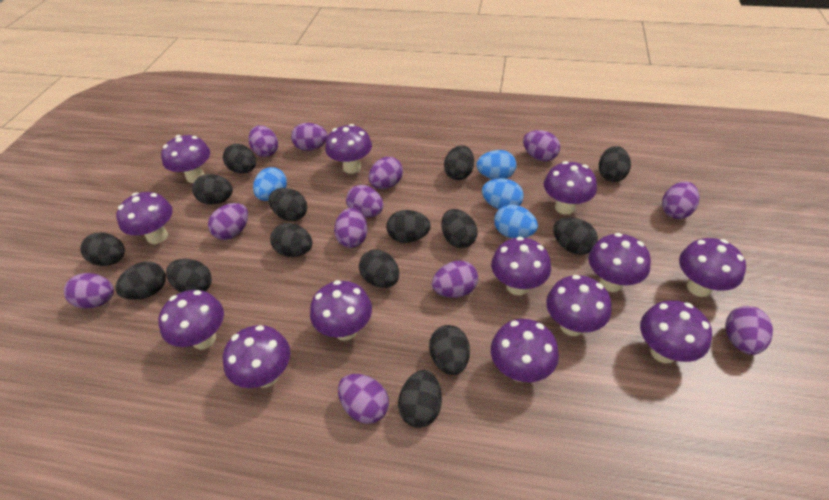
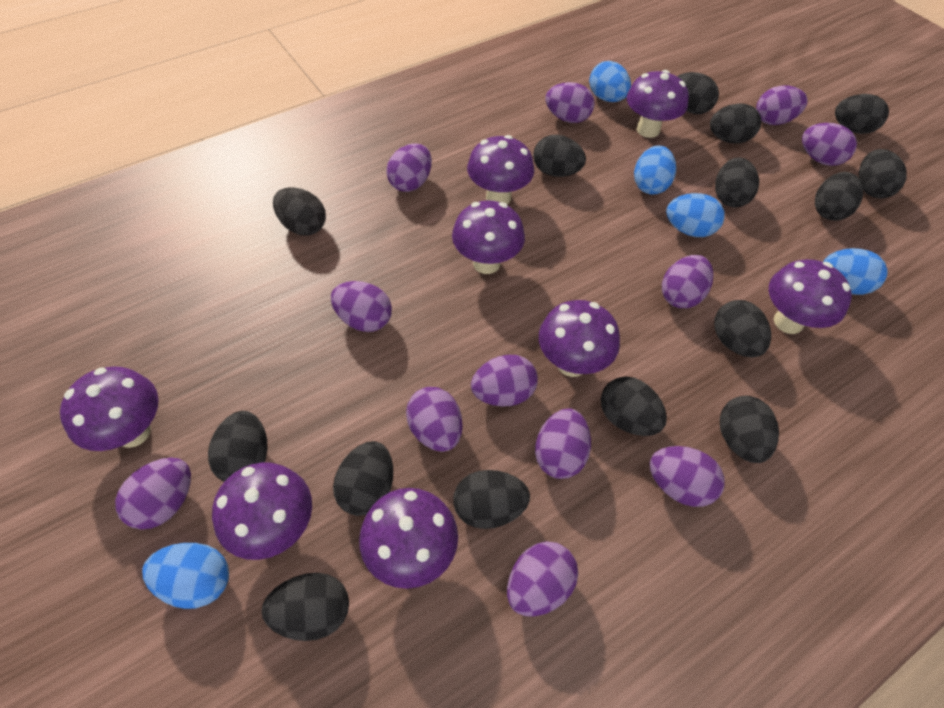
blue egg: 4 -> 5
purple mushroom: 13 -> 8

